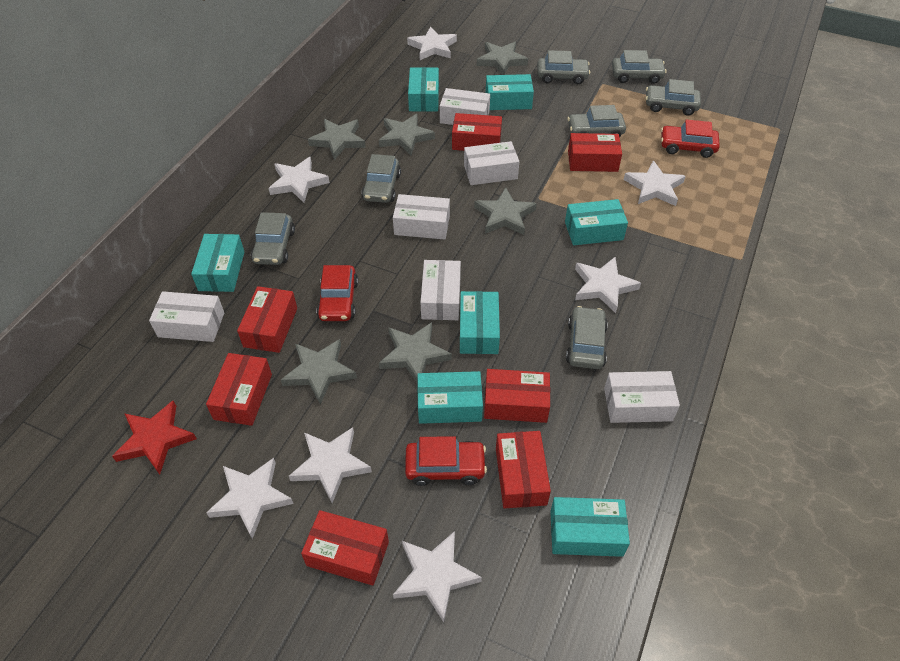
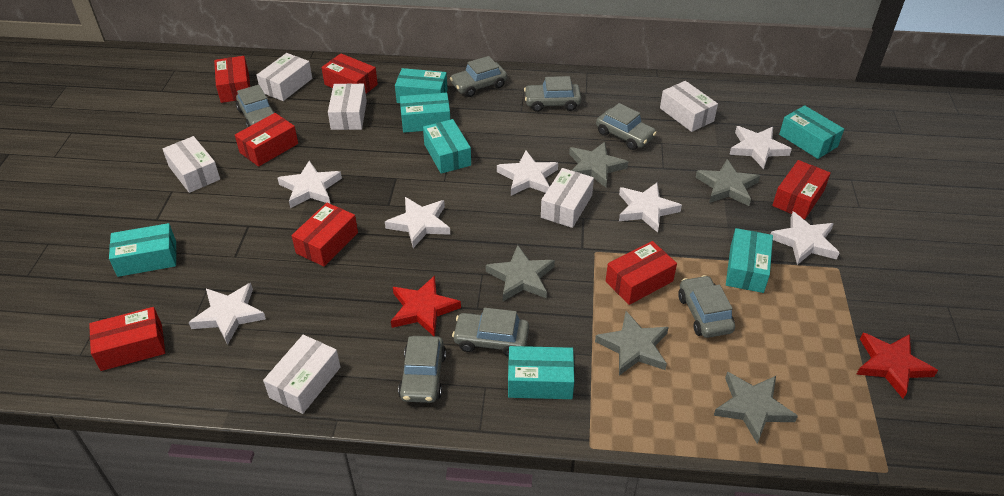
grey star: 6 -> 5
red car: 3 -> 0
red star: 1 -> 2

